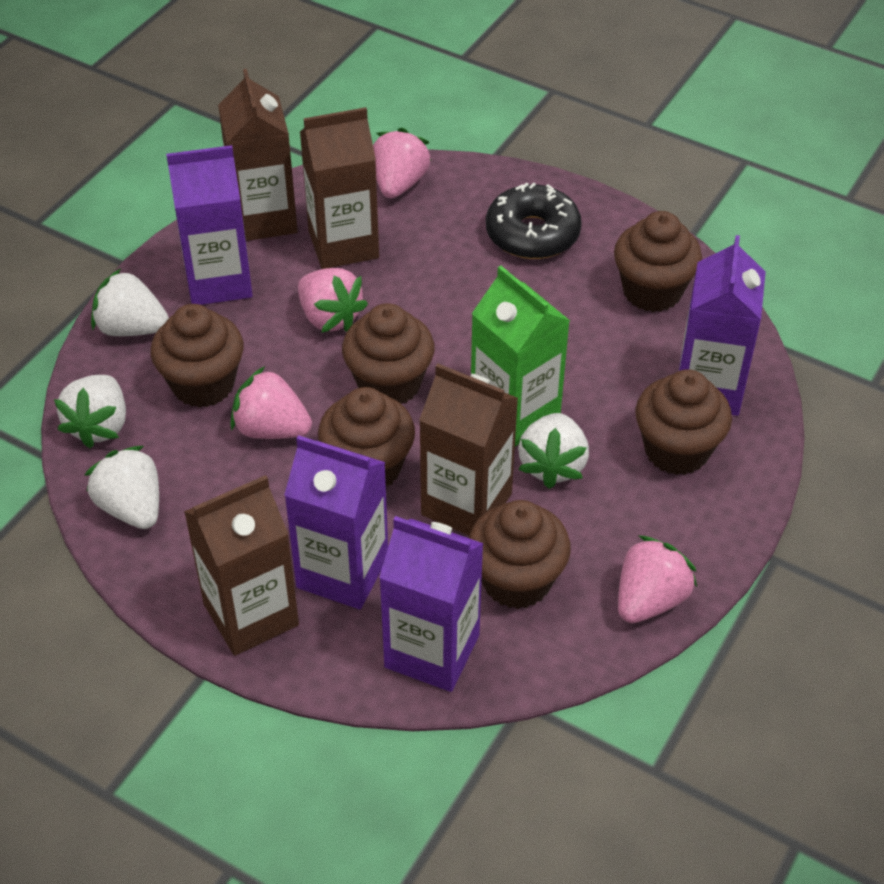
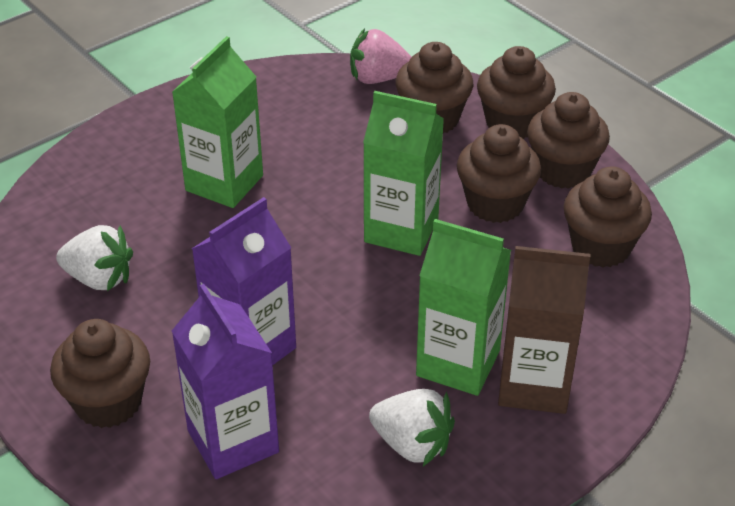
black donut: 1 -> 0
brown carton: 4 -> 1
green carton: 1 -> 3
pink strawberry: 4 -> 1
purple carton: 4 -> 2
white strawberry: 4 -> 2

